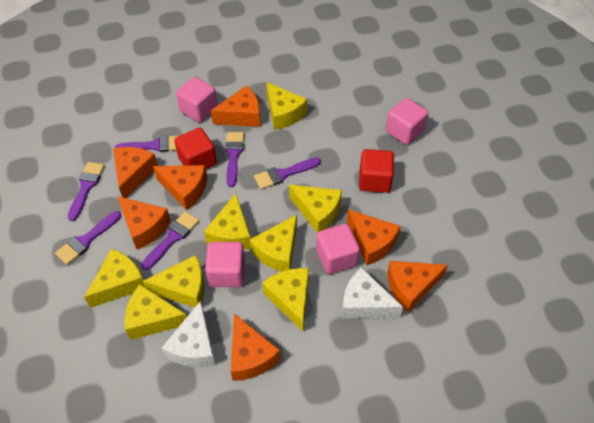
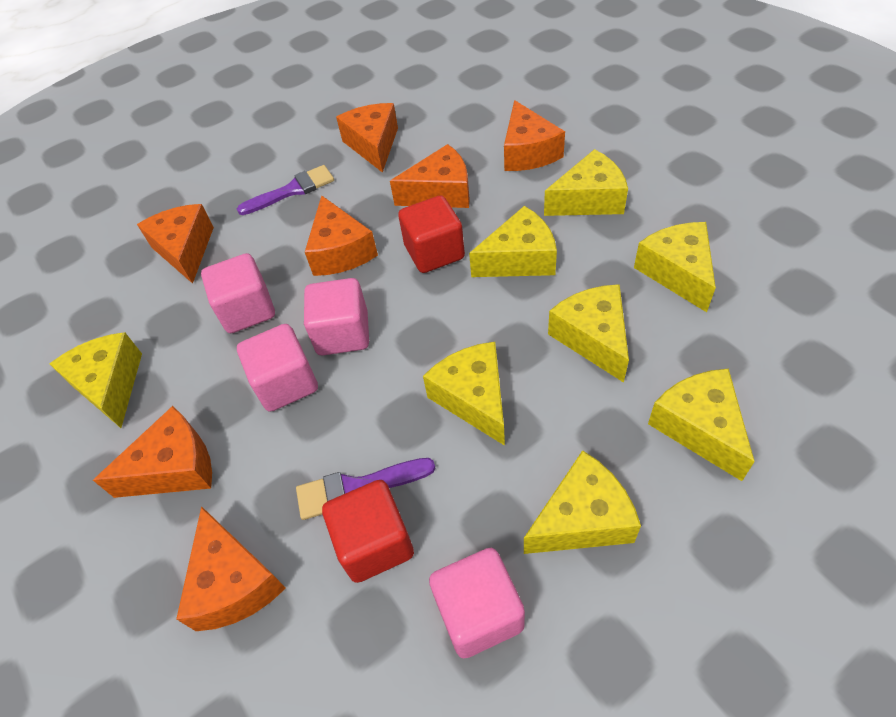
purple brush: 6 -> 2
white cheese: 2 -> 0

